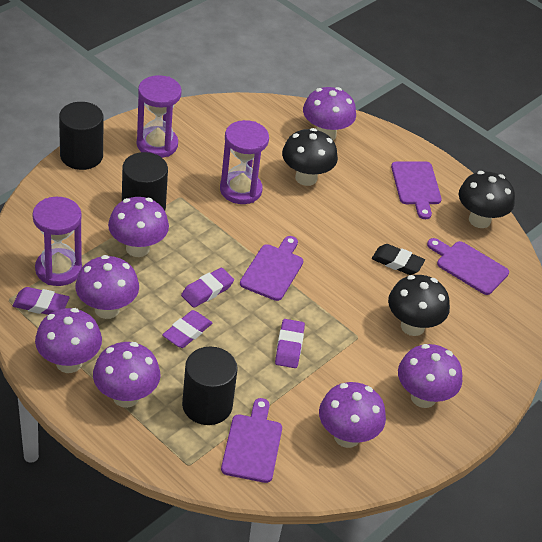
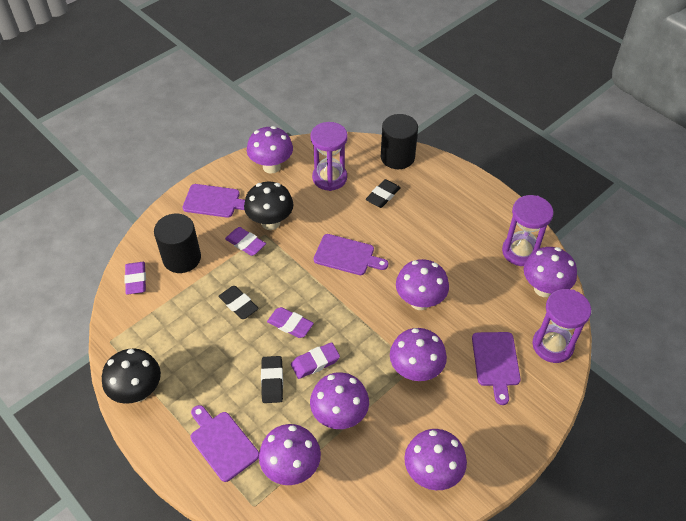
black cylinder: 3 -> 2
black eraser: 1 -> 3
black mushroom: 3 -> 2

